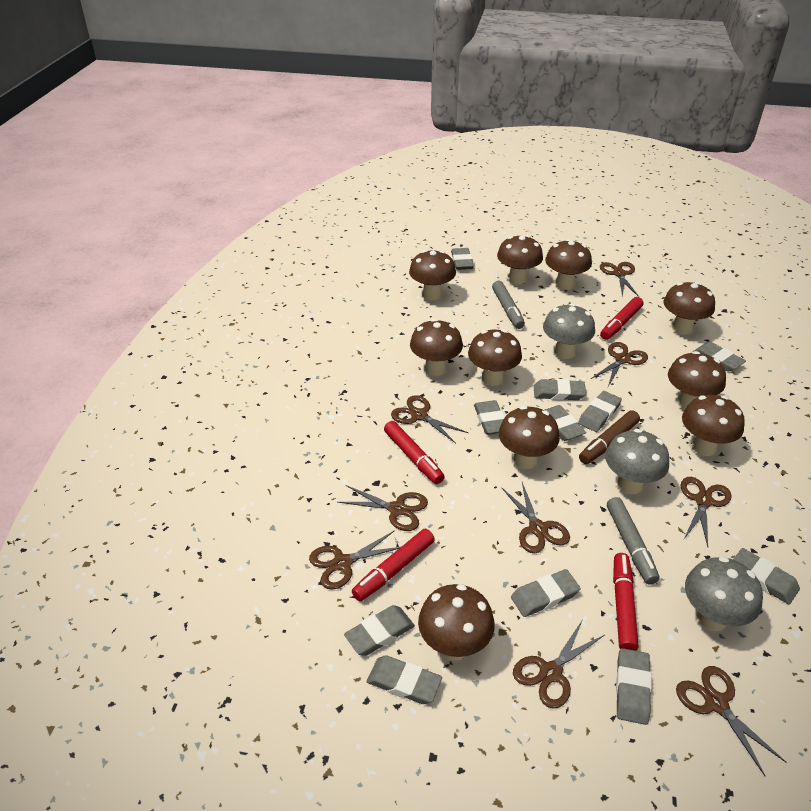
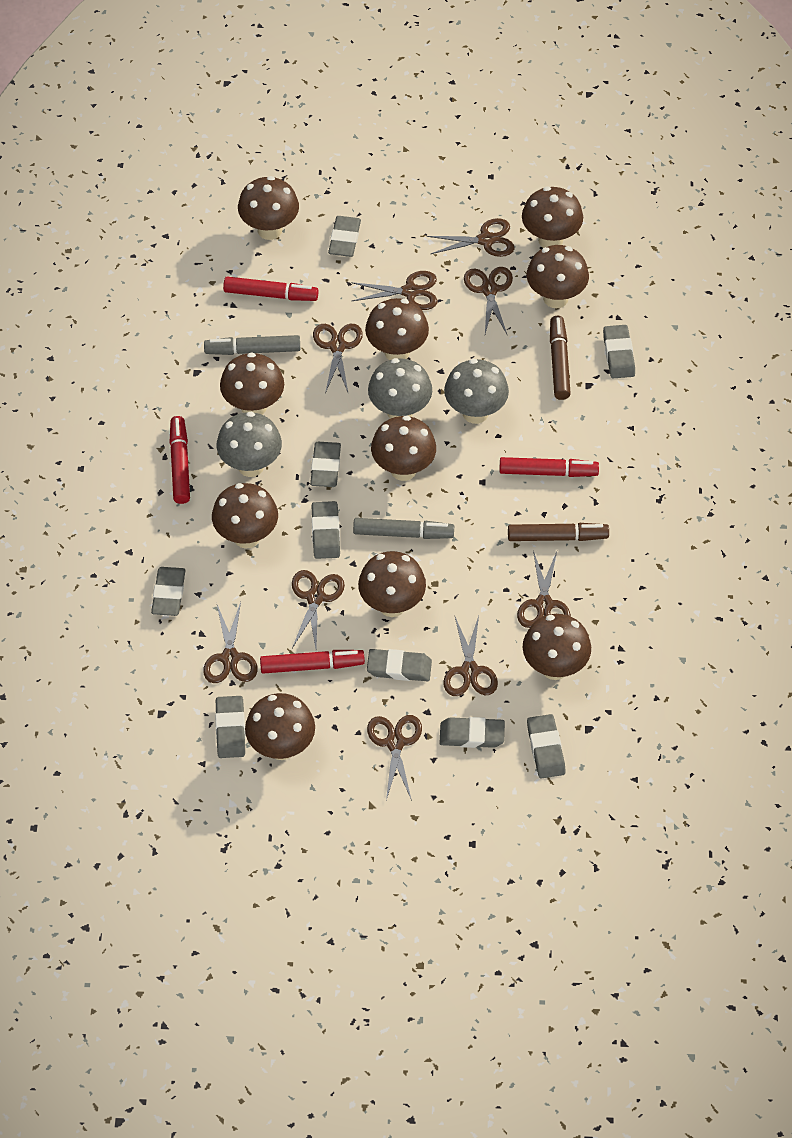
brown marker: 1 -> 2
grey eraser: 11 -> 9

